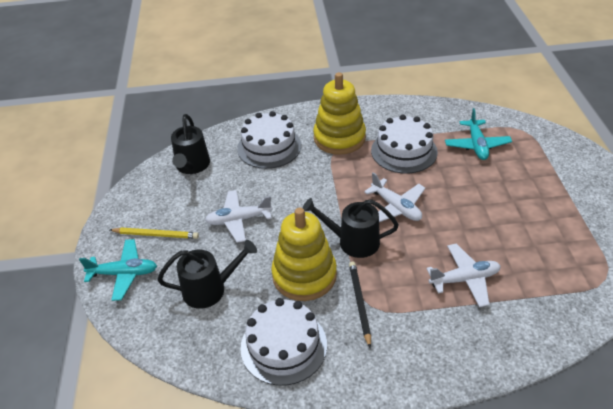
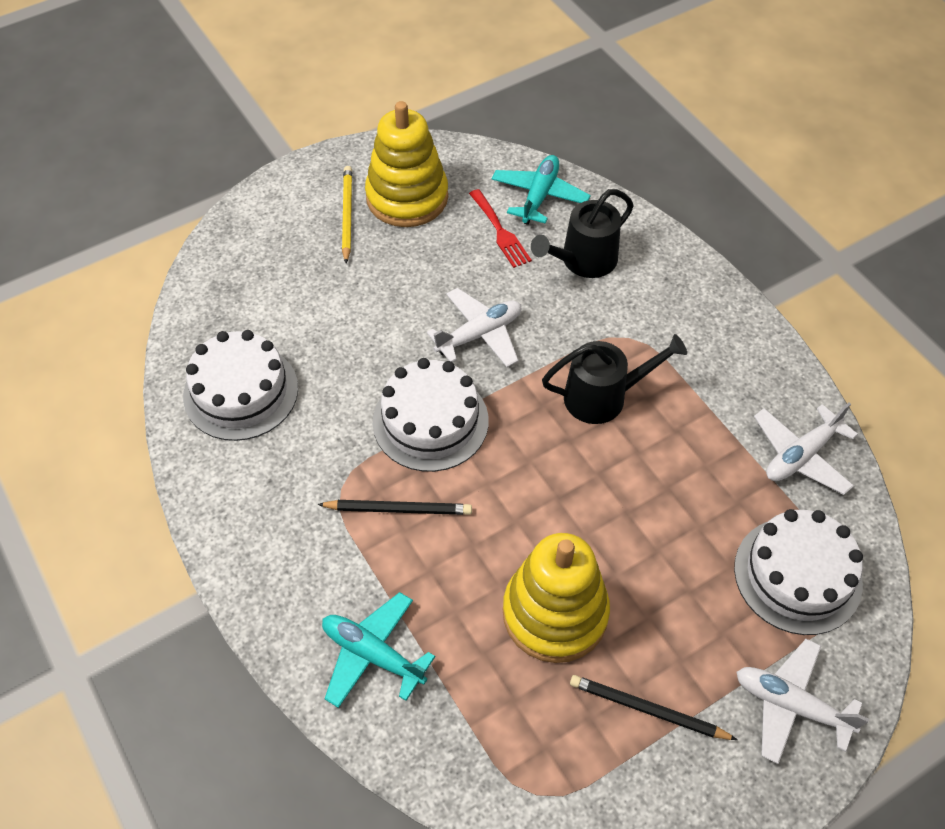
black pencil: 1 -> 2
black watering can: 3 -> 2
red fork: 0 -> 1

